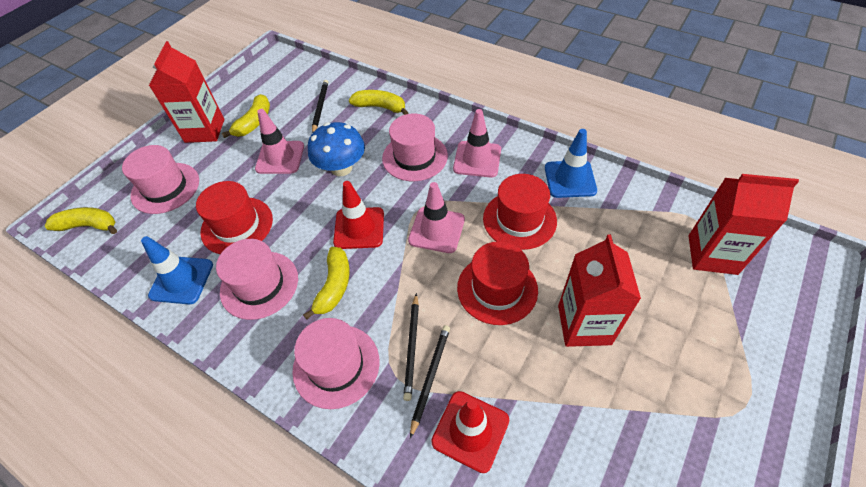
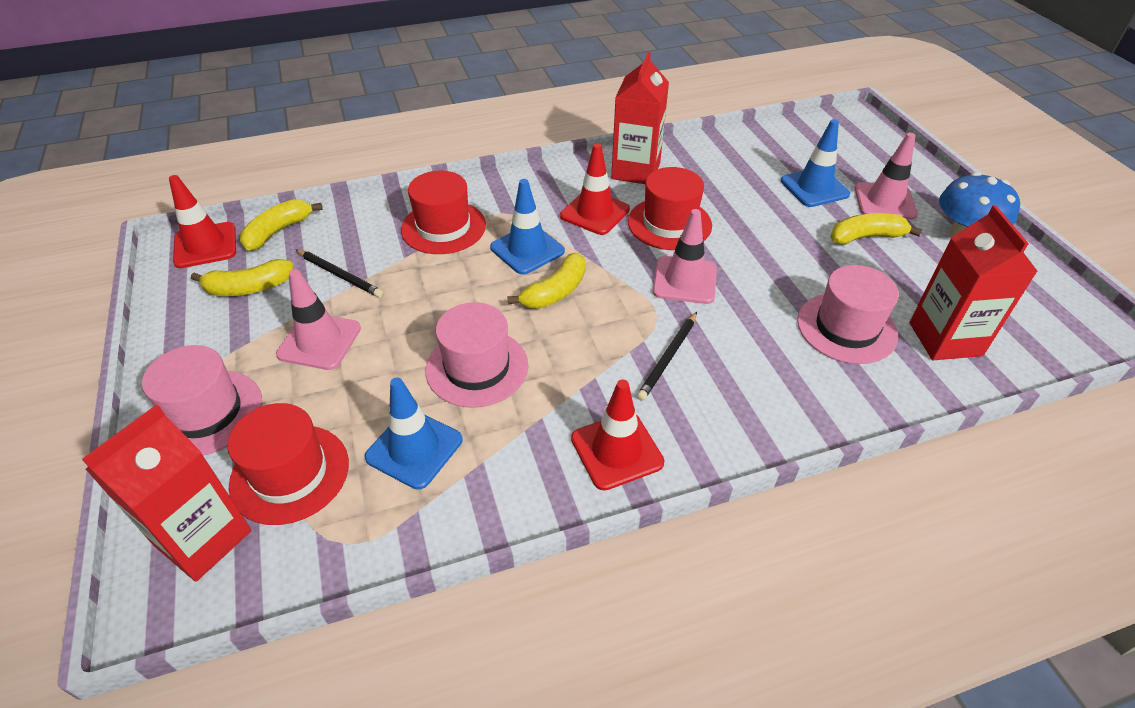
black pencil: 3 -> 2
blue traffic cone: 2 -> 3
pink hat: 4 -> 3
red traffic cone: 2 -> 3

